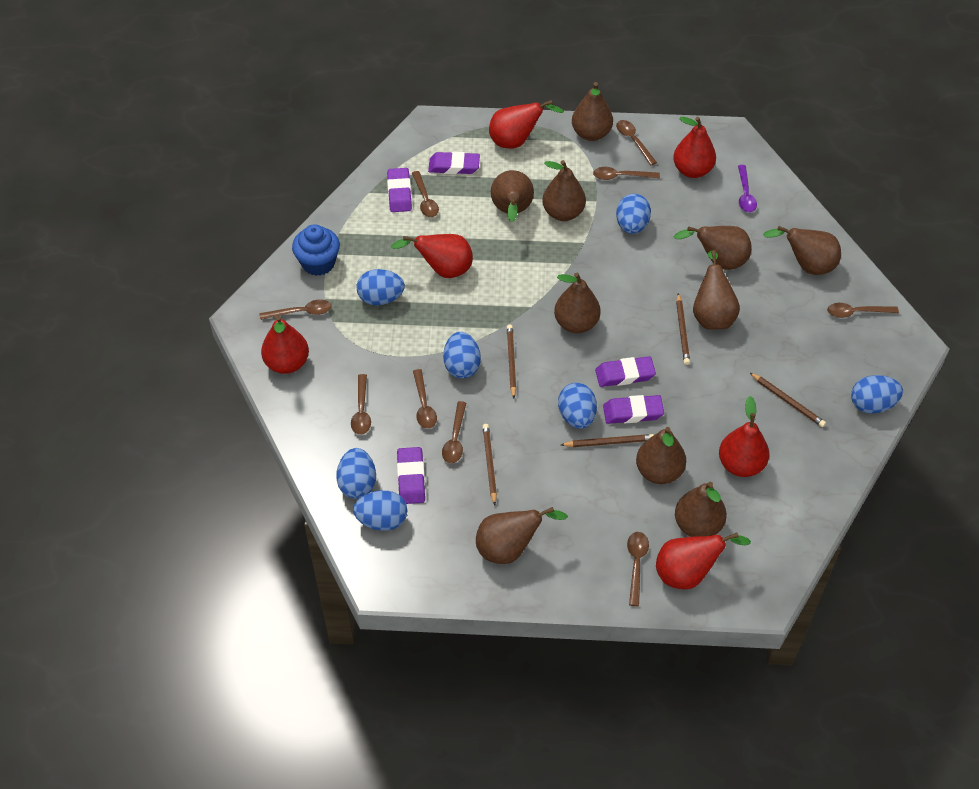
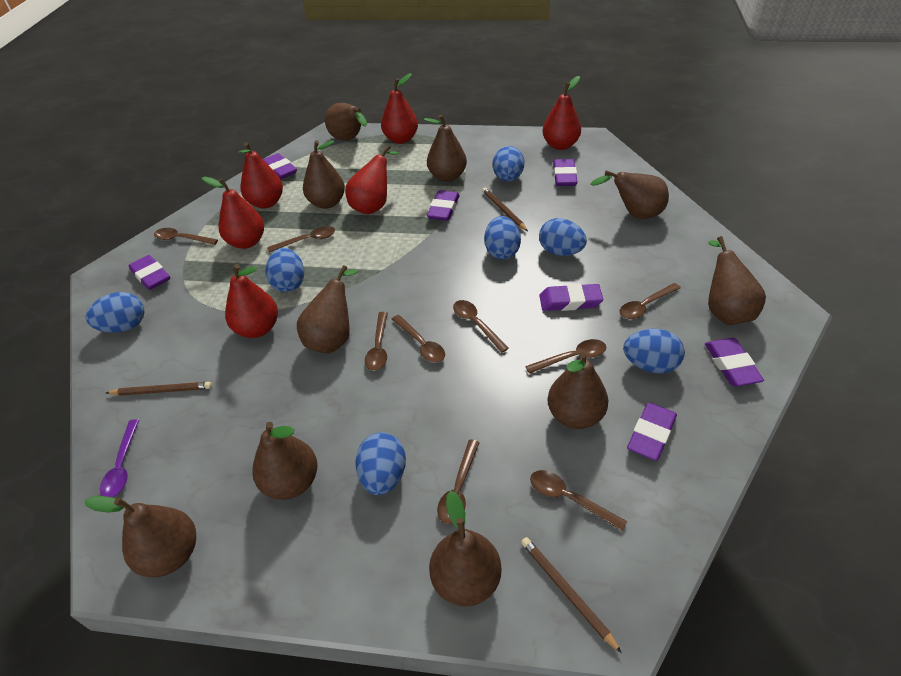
blue cupcake: 1 -> 0
brown pencil: 5 -> 3
purple eraser: 5 -> 7

